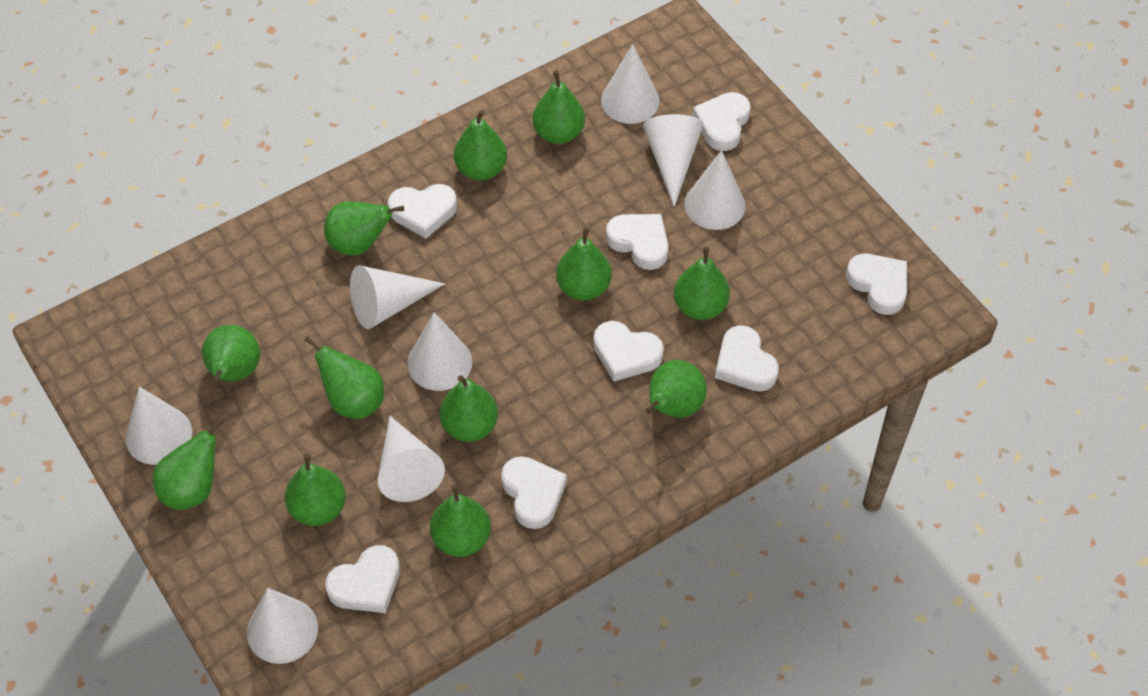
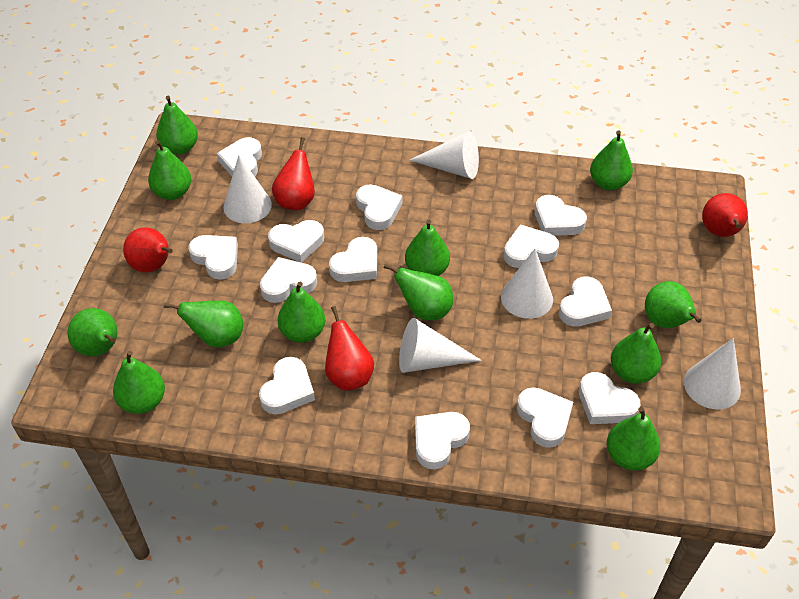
red pear: 0 -> 4
white cone: 8 -> 5
white heart: 8 -> 13

